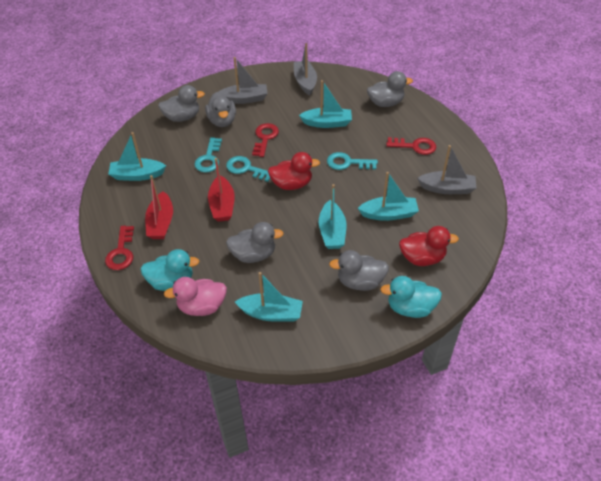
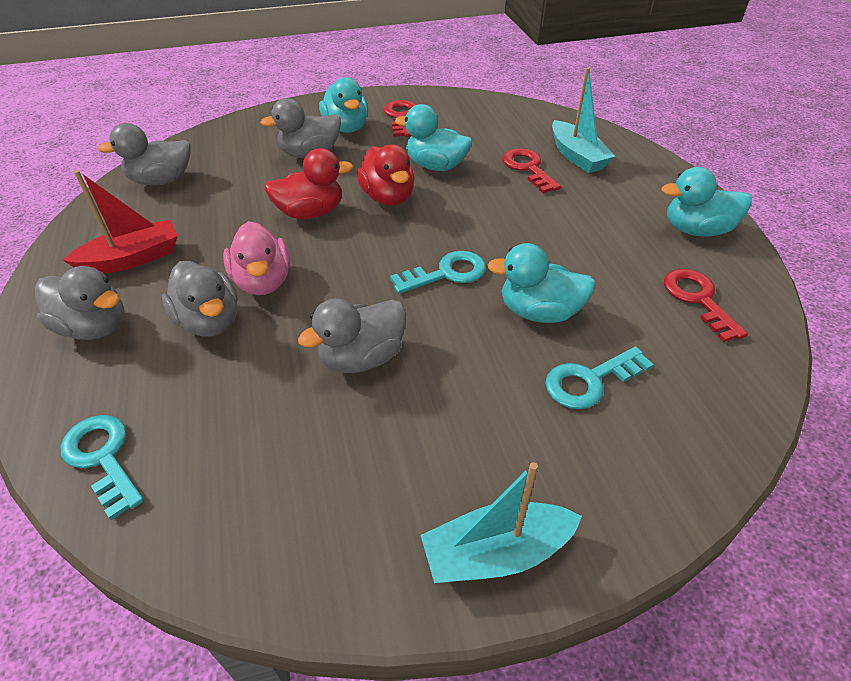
grey boat: 3 -> 0
red boat: 2 -> 1
turquoise boat: 5 -> 2
turquoise duck: 2 -> 4

